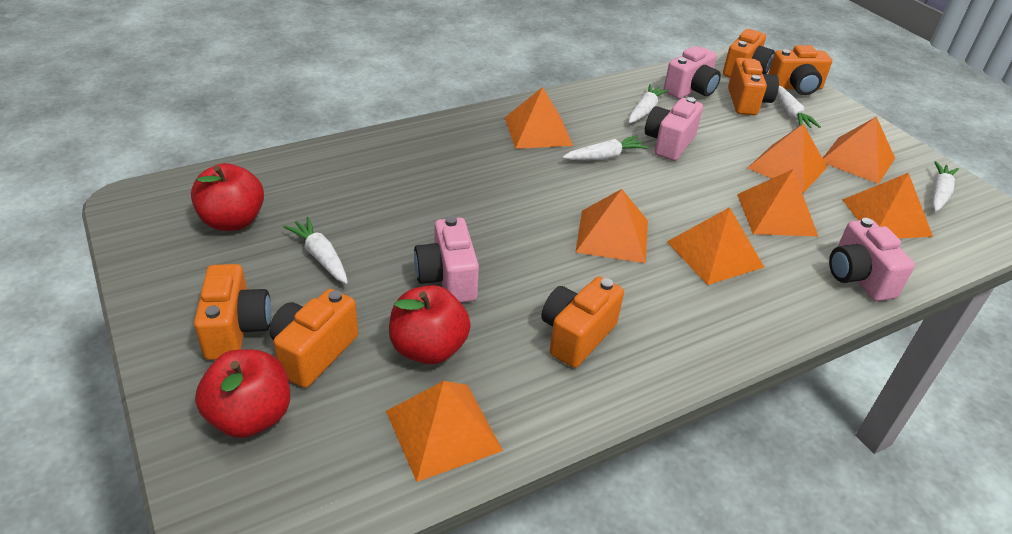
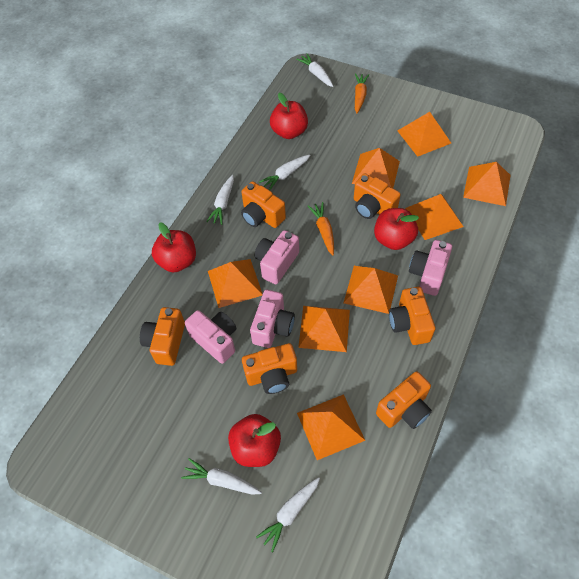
orange carrot: 0 -> 2
red apple: 3 -> 4

